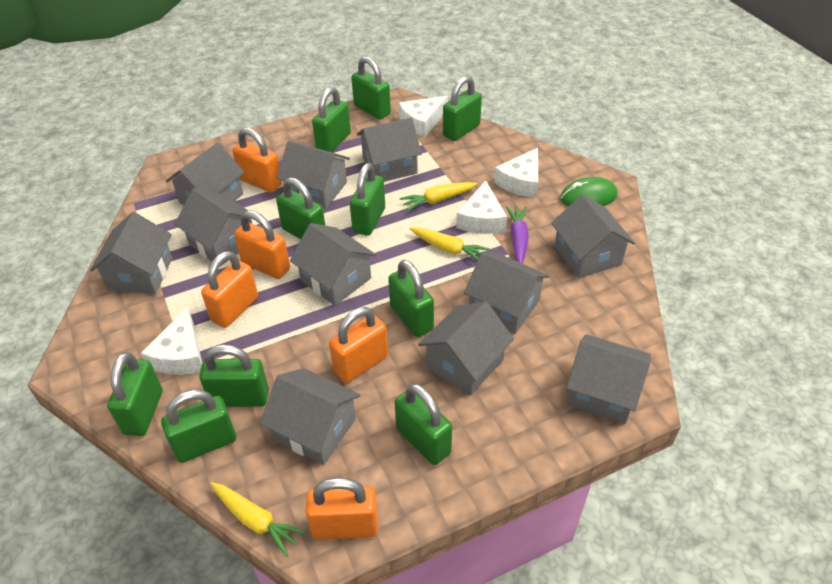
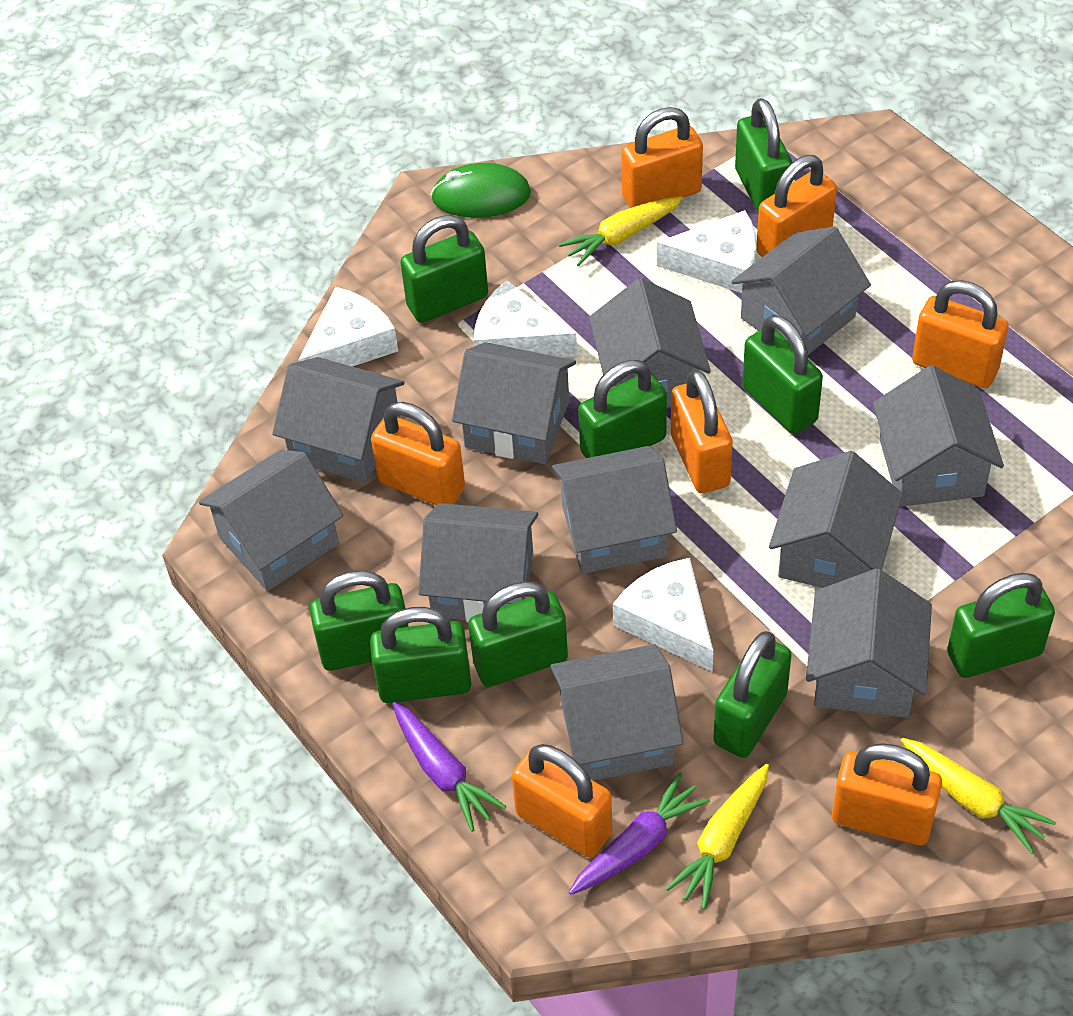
green padlock: 10 -> 9
orange padlock: 5 -> 7
purple carrot: 1 -> 2

